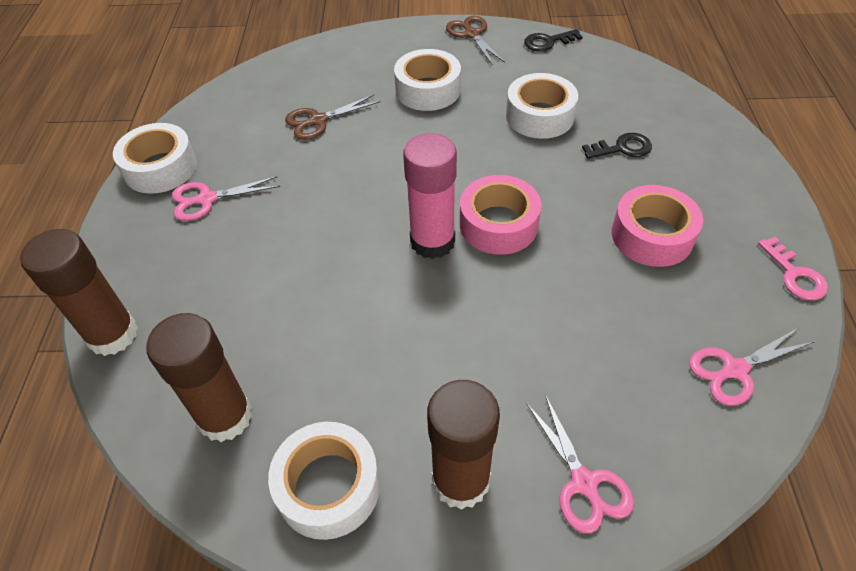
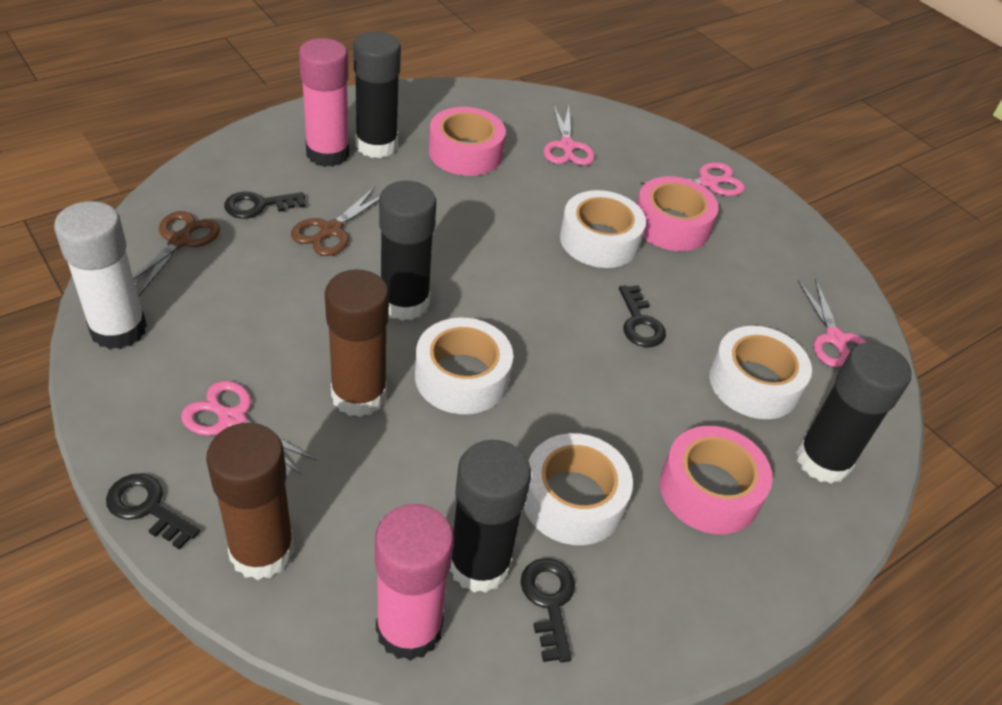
black glue stick: 0 -> 4
black key: 2 -> 4
brown glue stick: 3 -> 2
pink glue stick: 1 -> 2
pink key: 1 -> 0
pink scissors: 3 -> 4
pink tape: 2 -> 3
white glue stick: 0 -> 1

